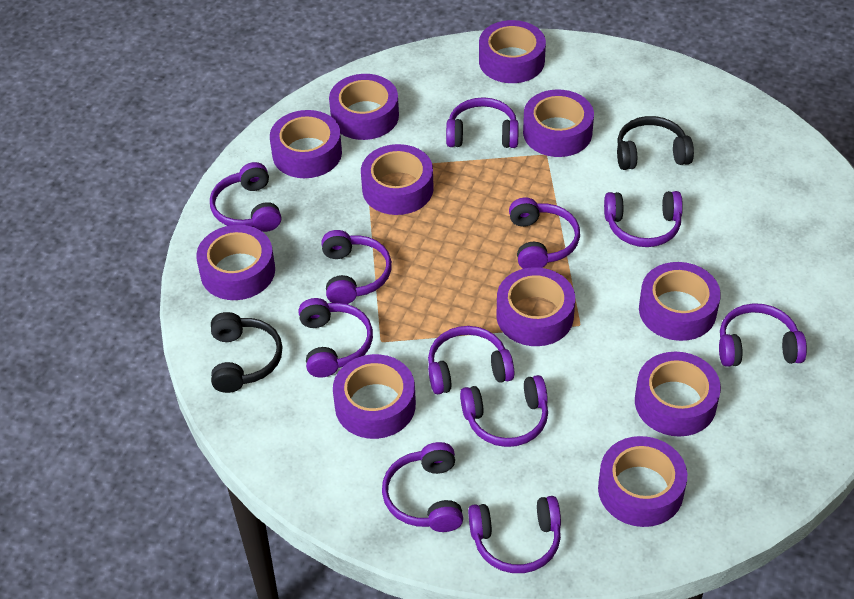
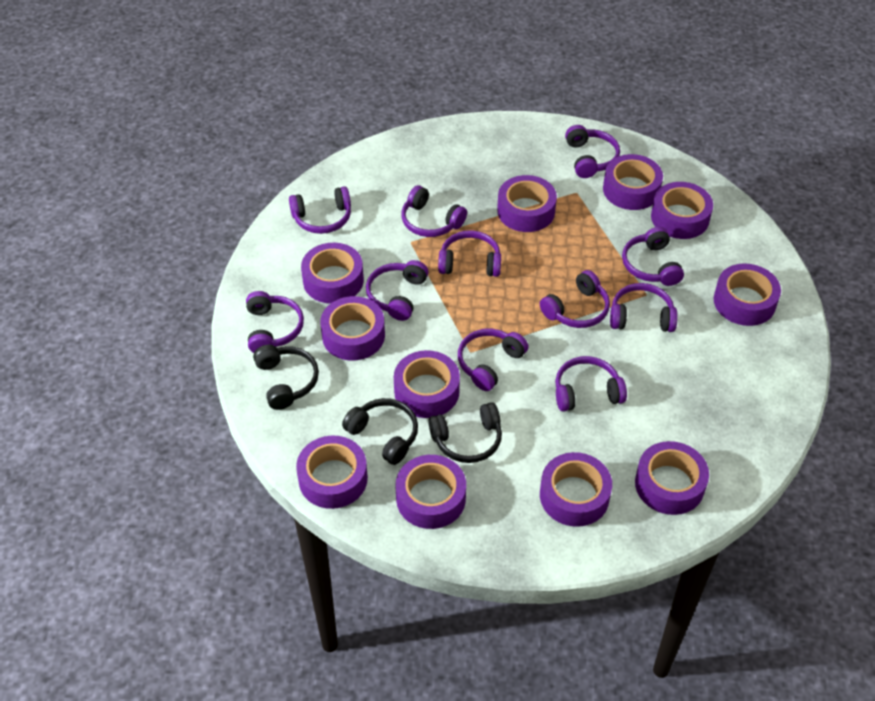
black headphones: 2 -> 3

